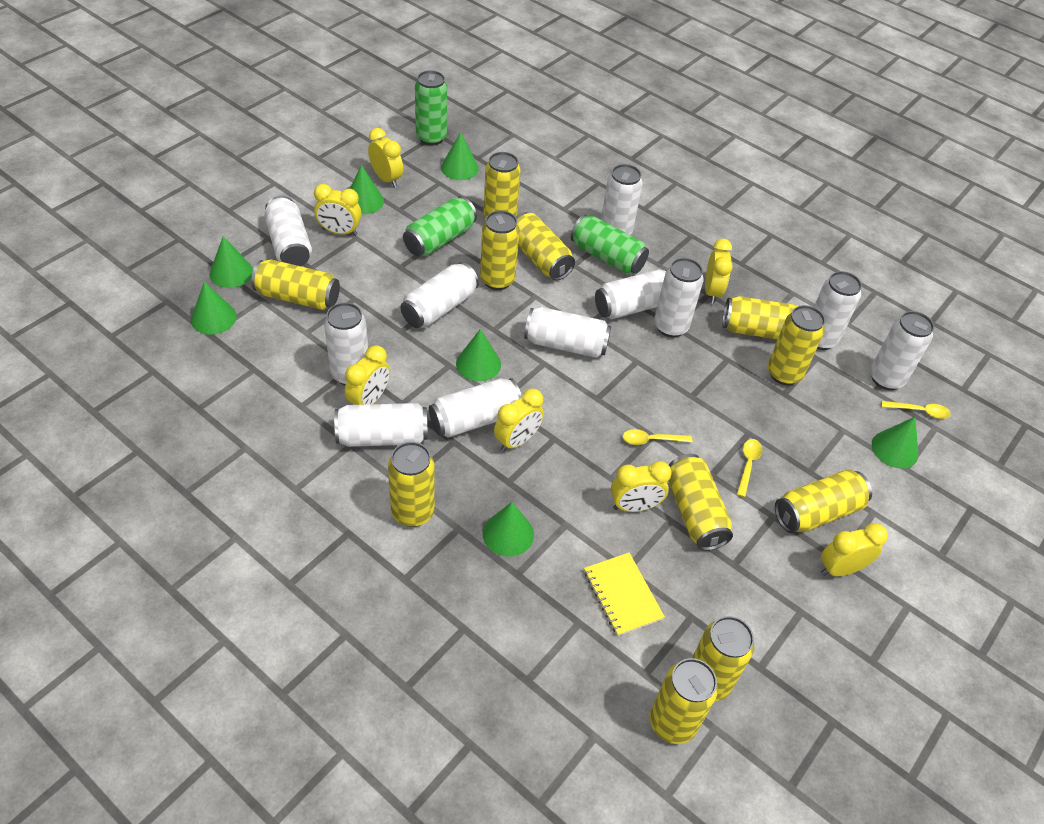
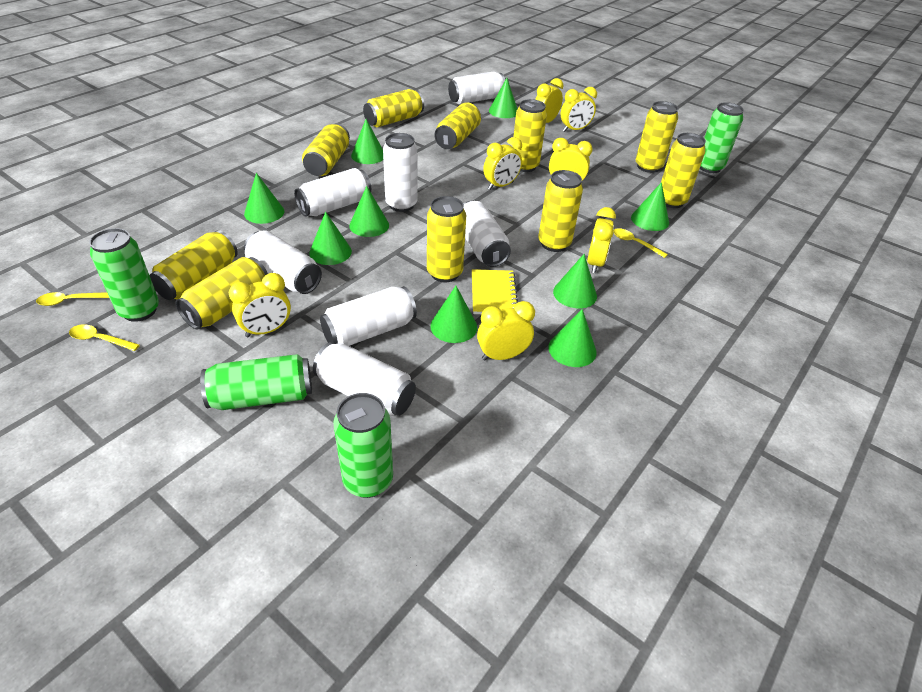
green can: 3 -> 4
green cone: 7 -> 9
white can: 11 -> 7
yellow can: 11 -> 10

